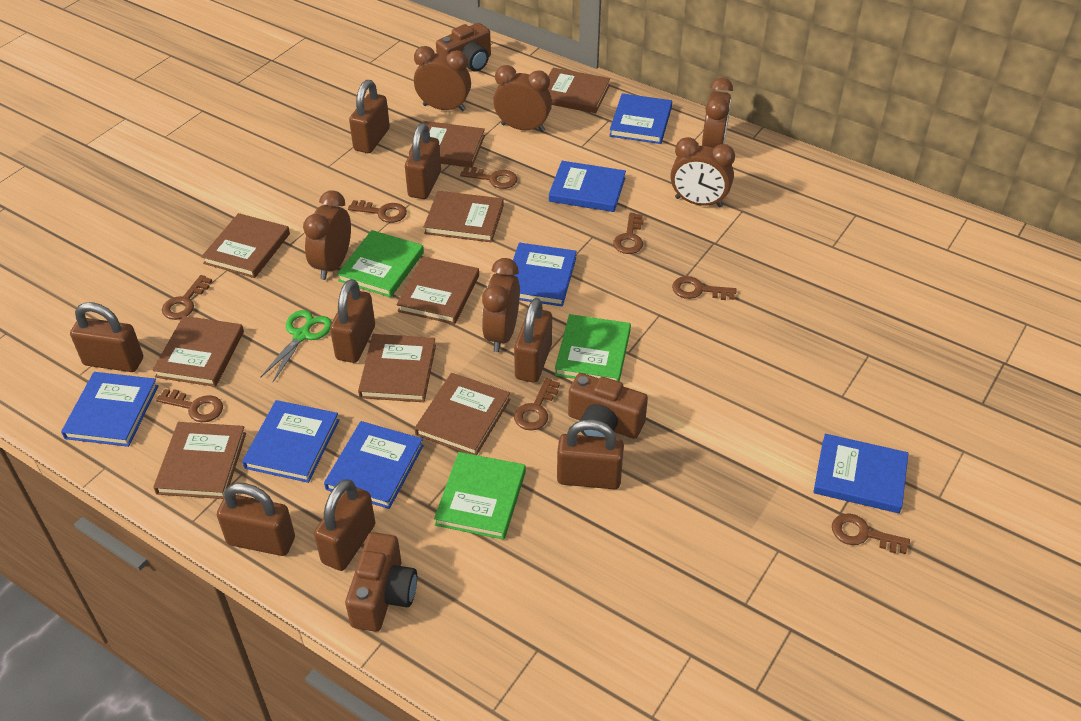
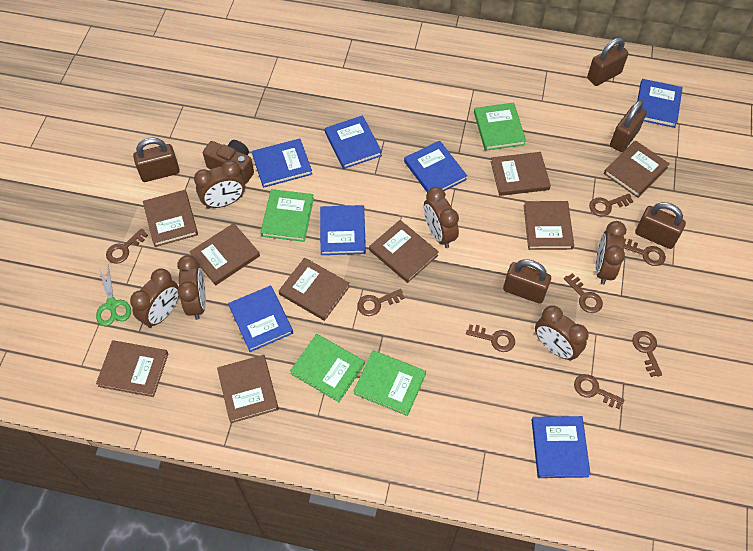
brown camera: 3 -> 1
brown padlock: 8 -> 5
green book: 3 -> 4

